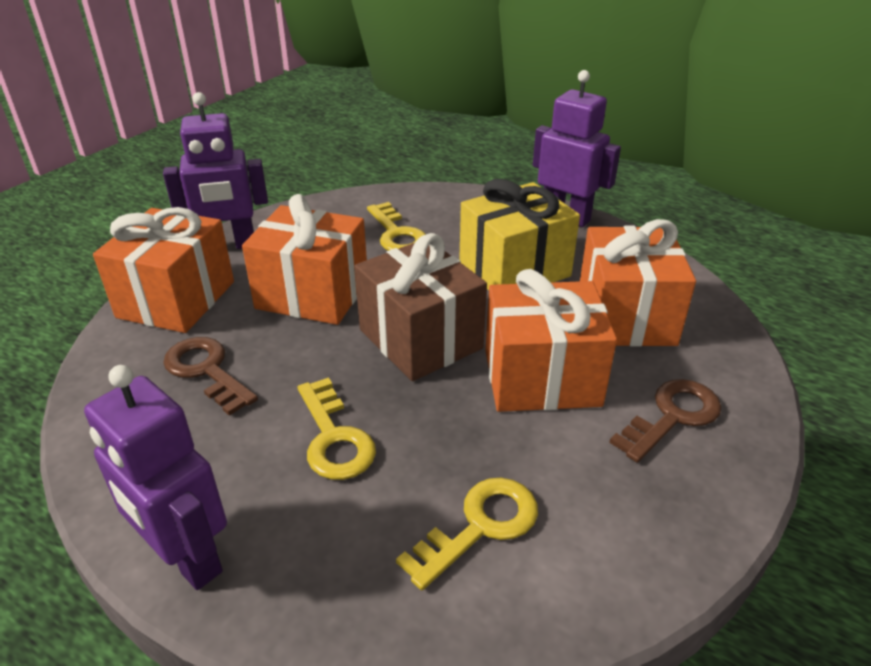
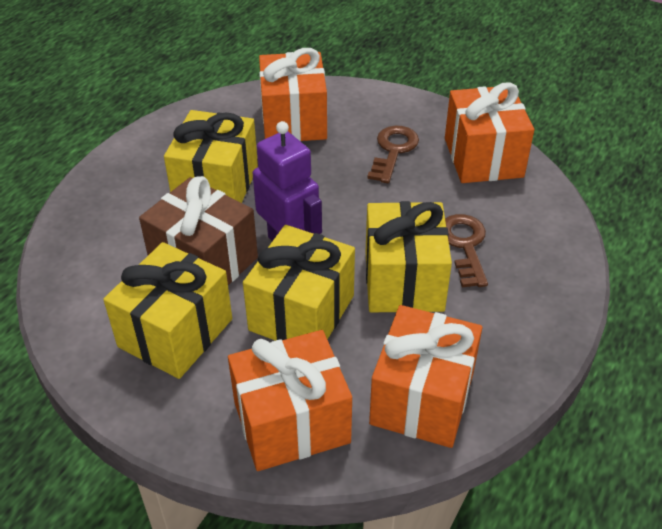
purple robot: 3 -> 1
yellow gift: 1 -> 4
yellow key: 3 -> 0

